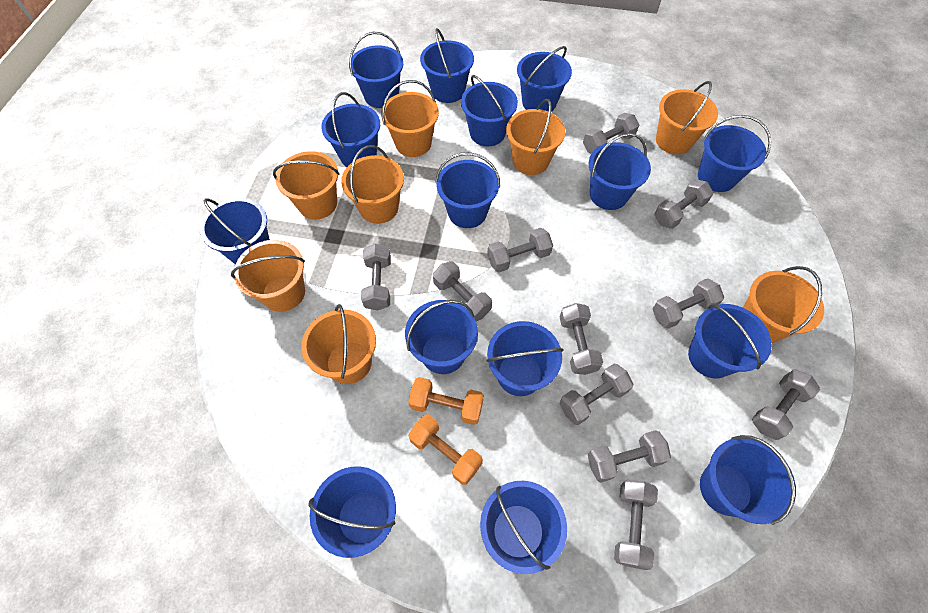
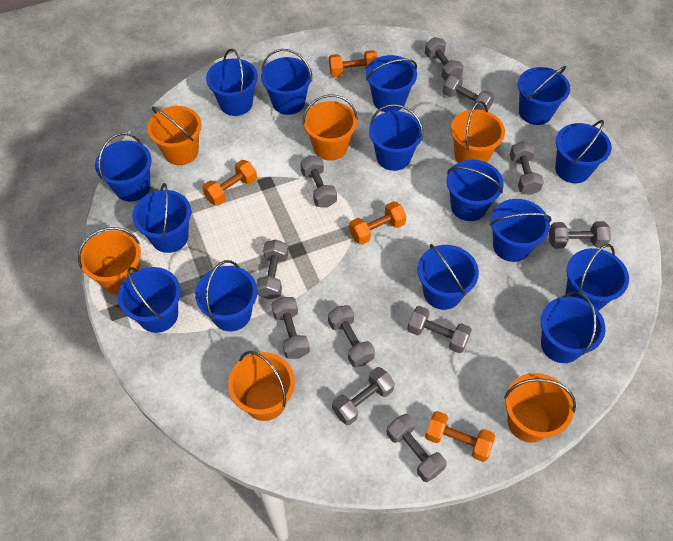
orange bucket: 8 -> 6
orange dumbbell: 2 -> 4

